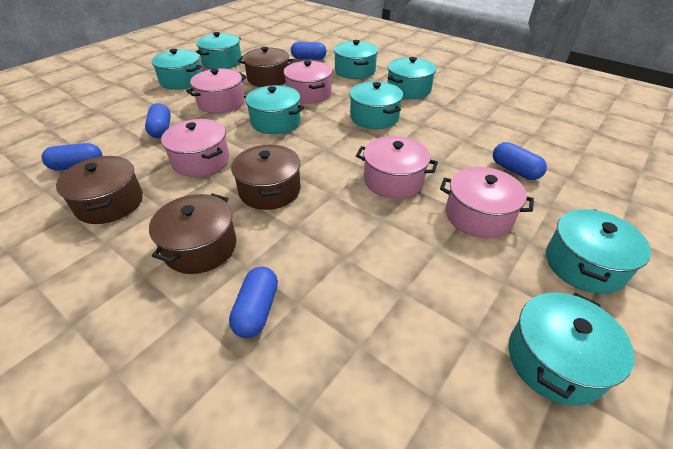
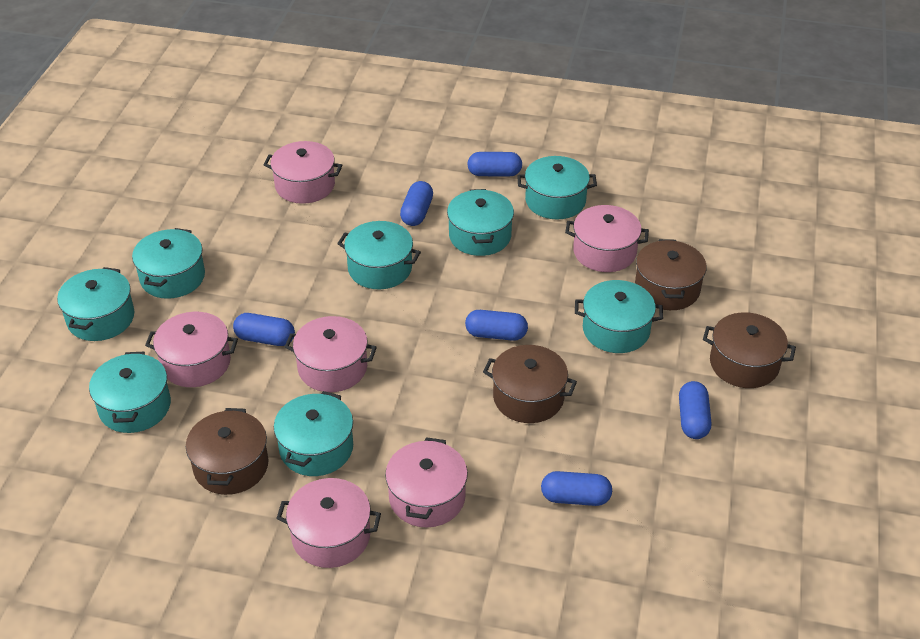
blue capsule: 5 -> 6
pink pot: 5 -> 6

